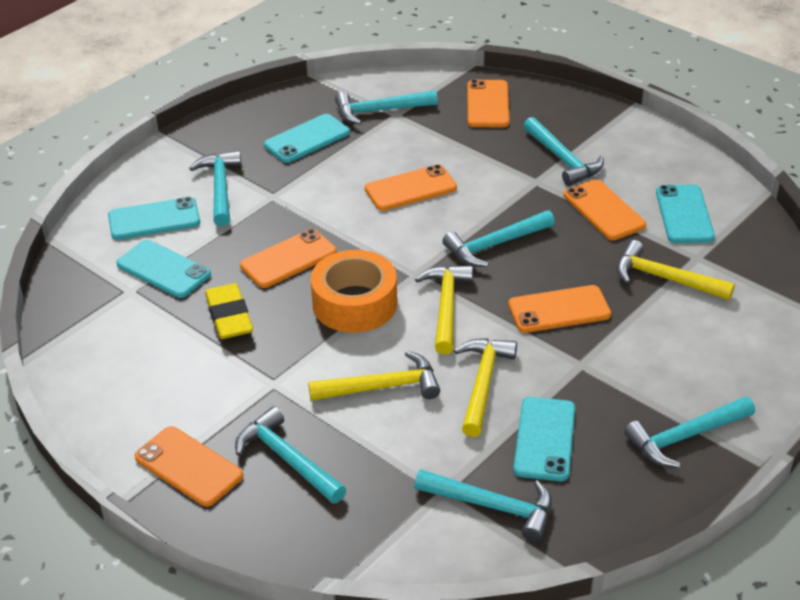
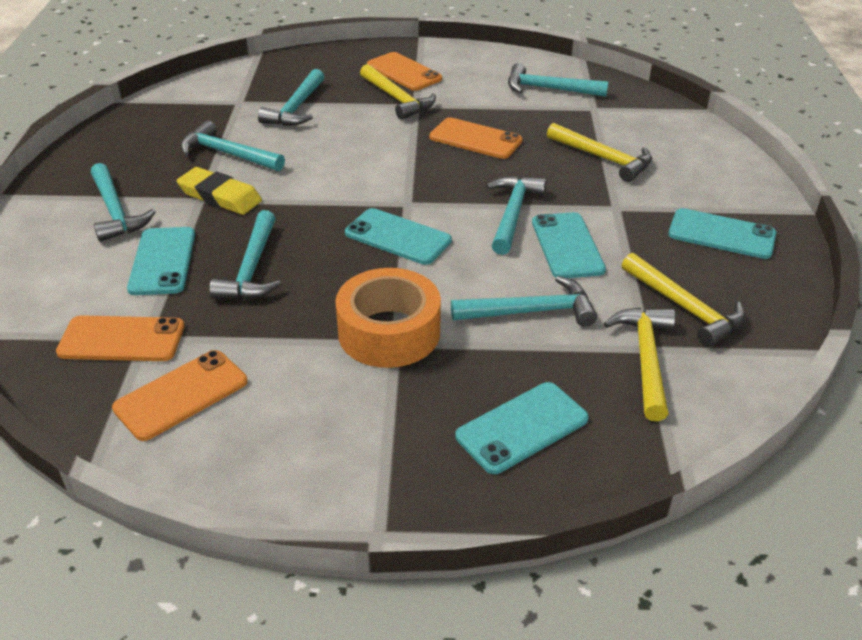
orange phone: 6 -> 4

